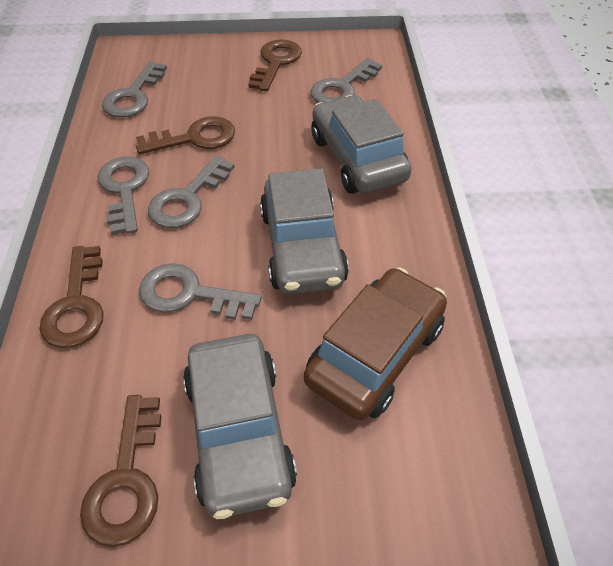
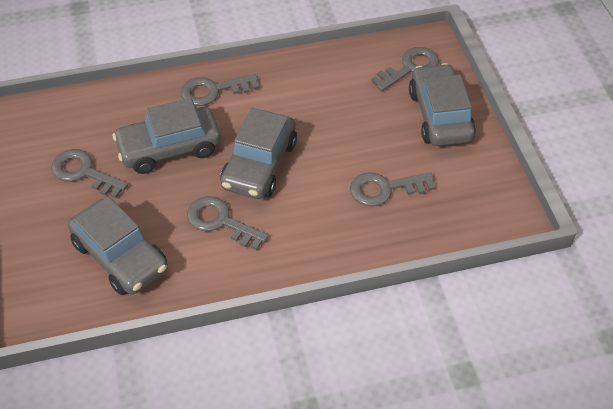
brown car: 1 -> 0
brown key: 4 -> 0
grey car: 3 -> 4

